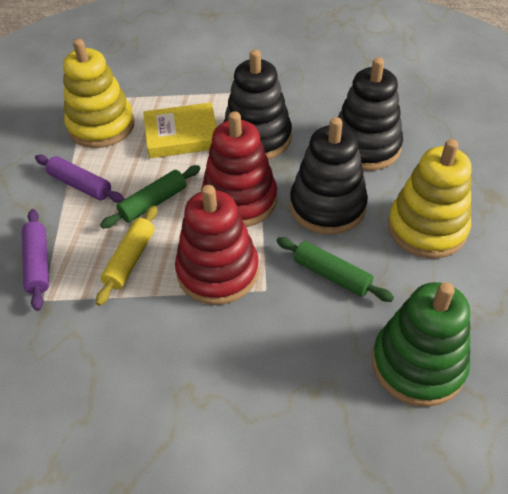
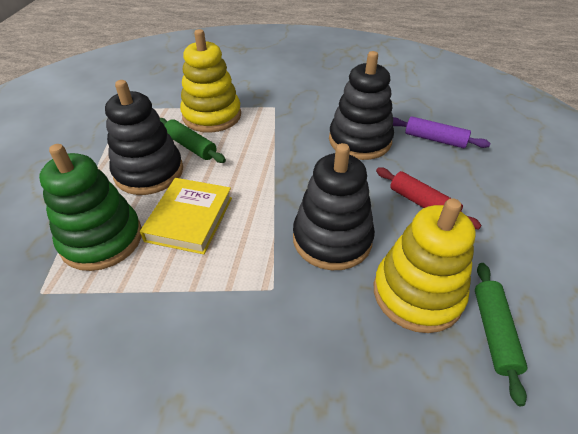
purple rolling pin: 2 -> 1
red rolling pin: 0 -> 1
red stacking toy: 2 -> 0
yellow rolling pin: 1 -> 0

